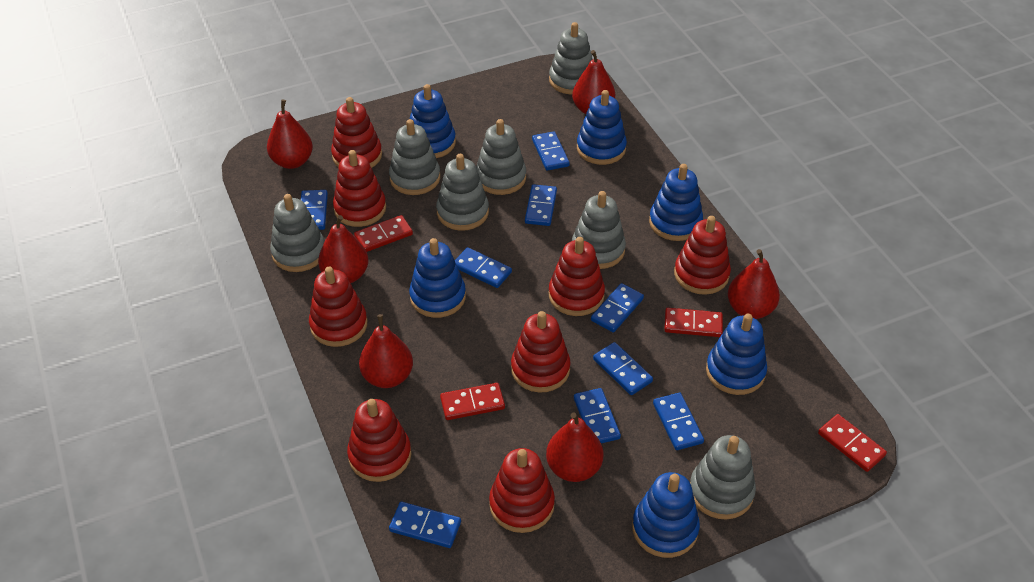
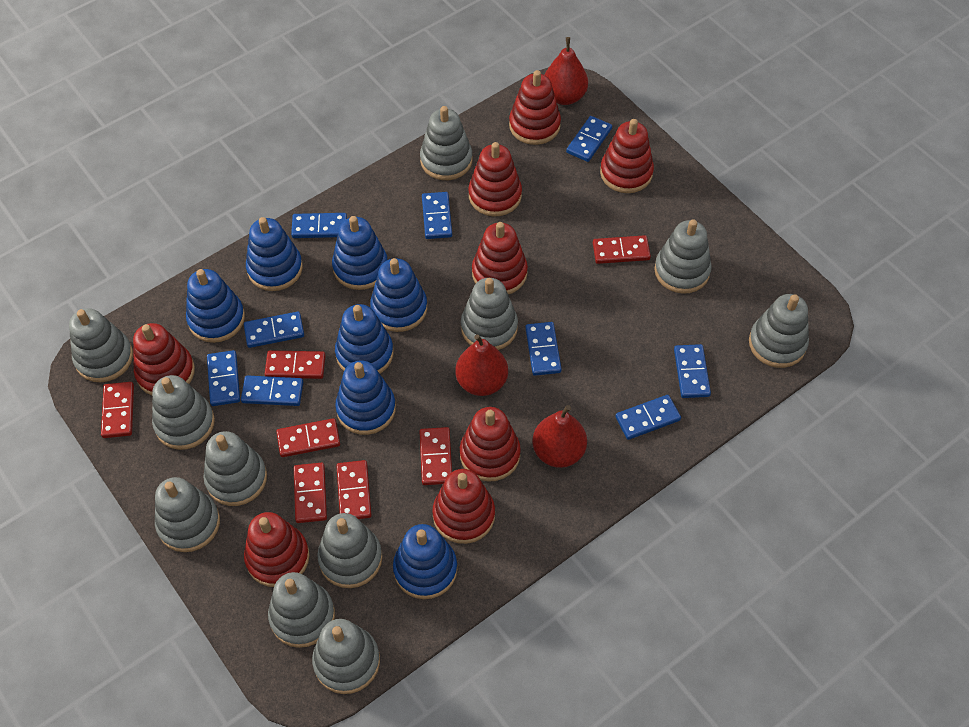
blue stacking toy: 6 -> 7
grey stacking toy: 7 -> 11
red domino: 4 -> 7
red pear: 6 -> 3

